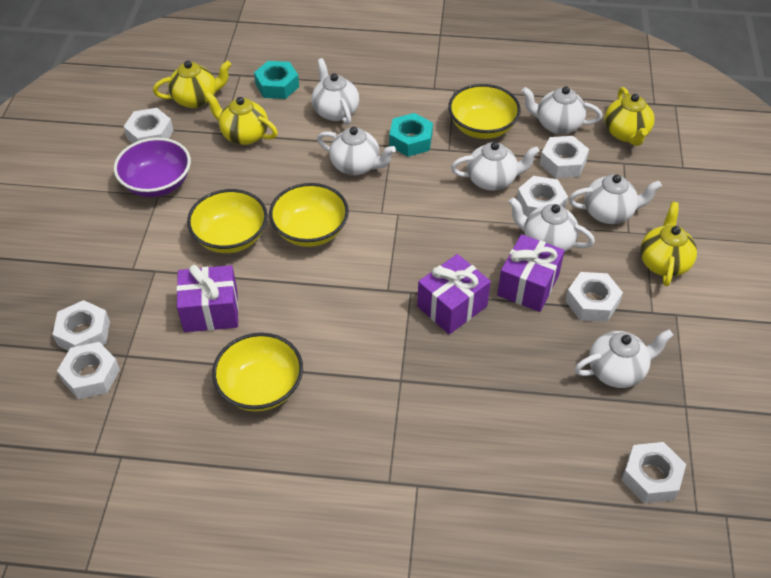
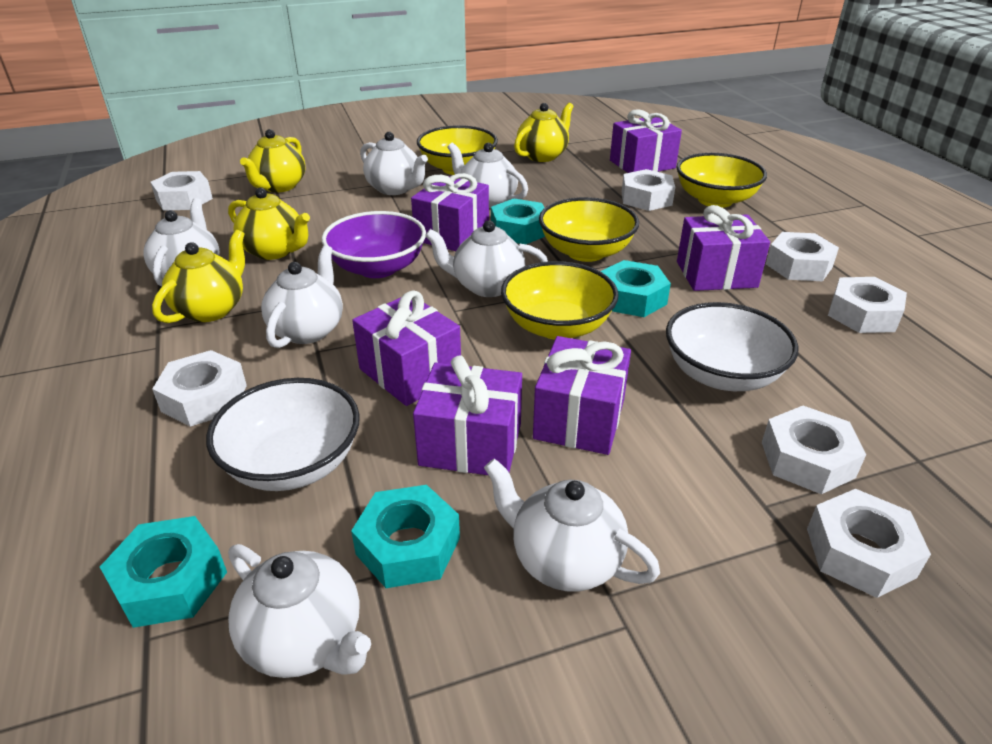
purple gift: 3 -> 6
turquoise nut: 2 -> 4
white bowl: 0 -> 2

